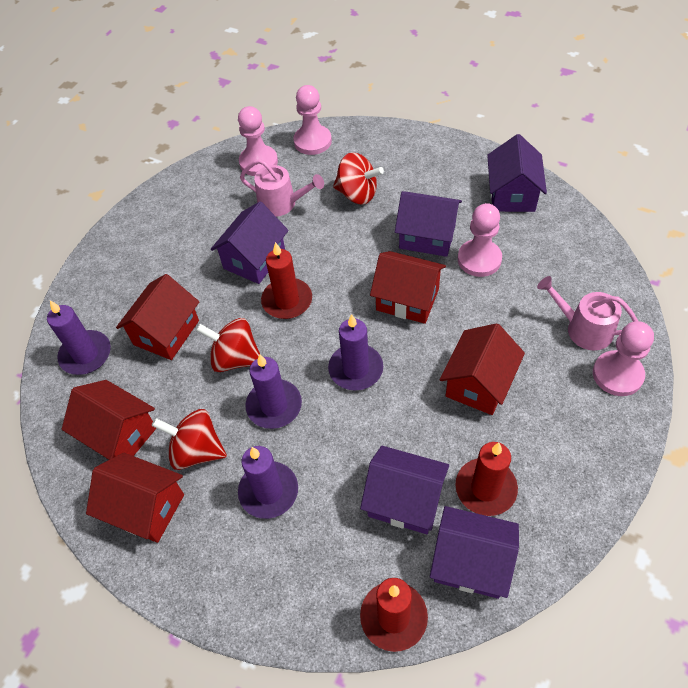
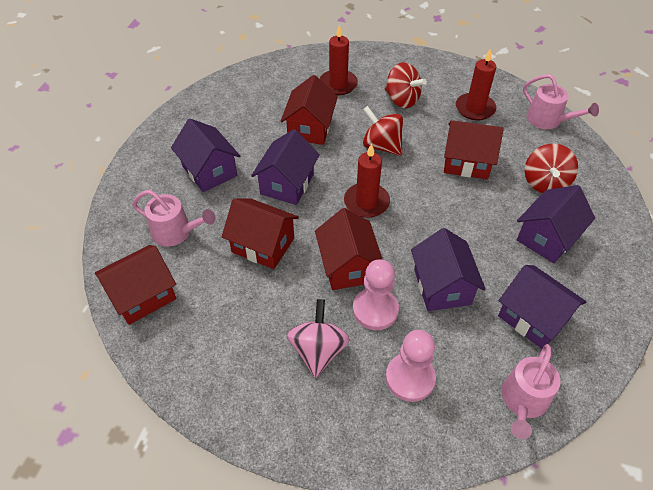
pink pawn: 4 -> 2
pink spinning top: 0 -> 1
pink watering can: 2 -> 3
purple candle: 4 -> 0

